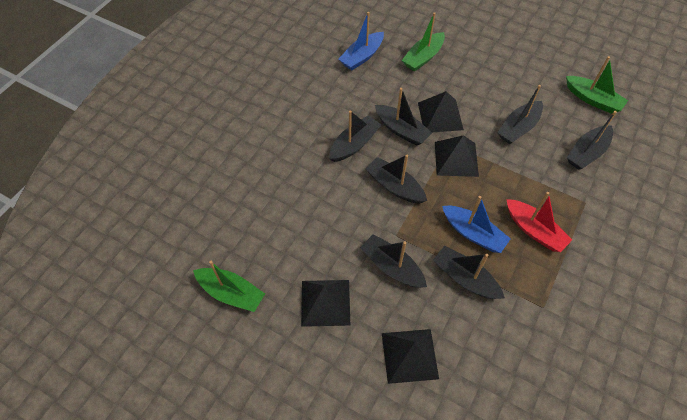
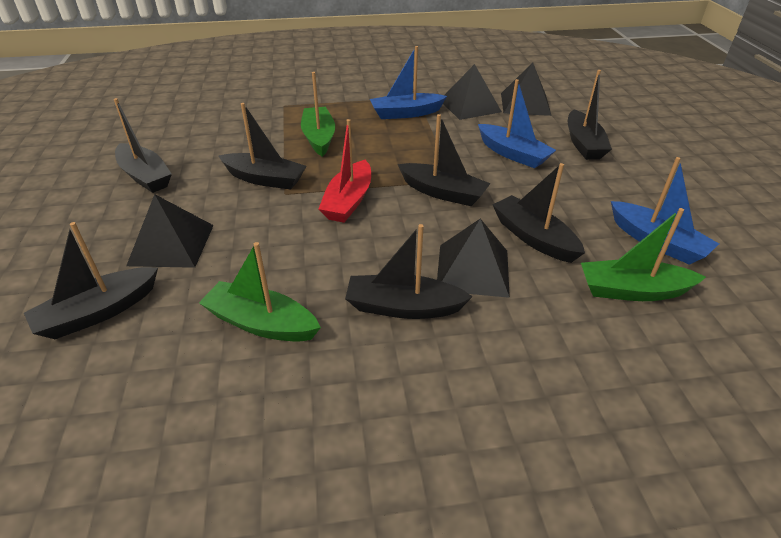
blue boat: 2 -> 3

